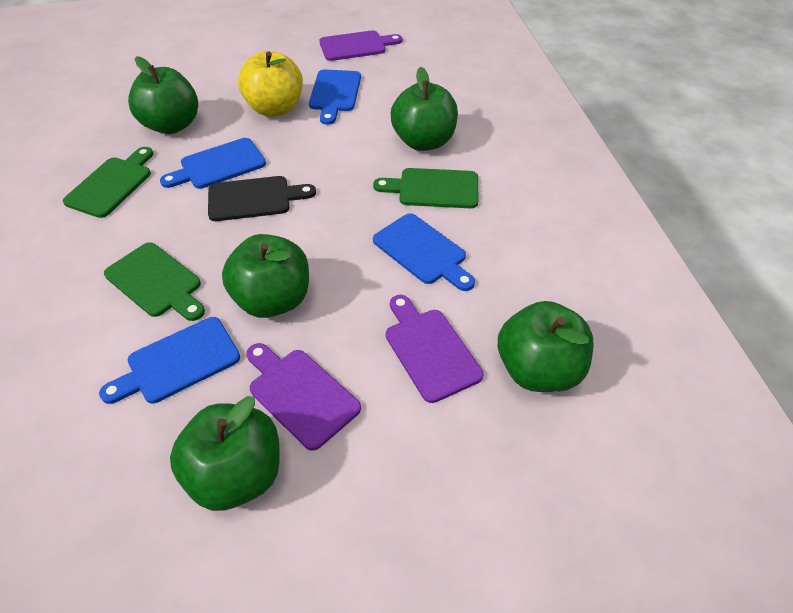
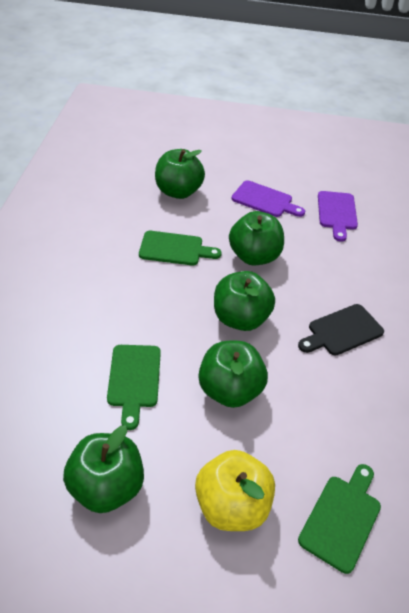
blue cutting board: 4 -> 0
purple cutting board: 3 -> 2

